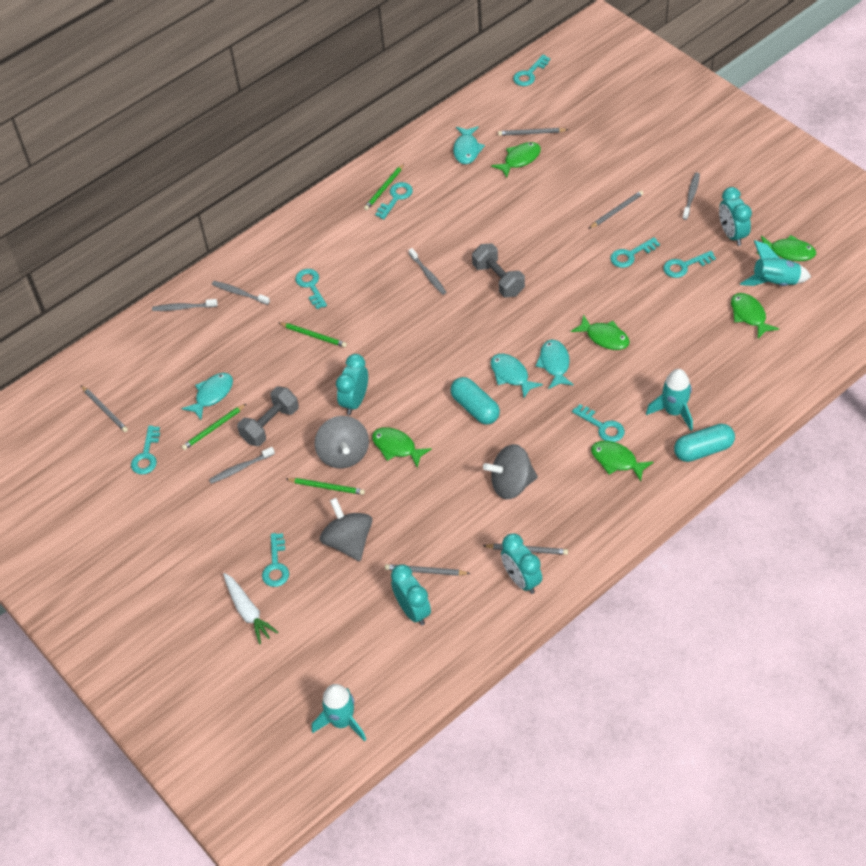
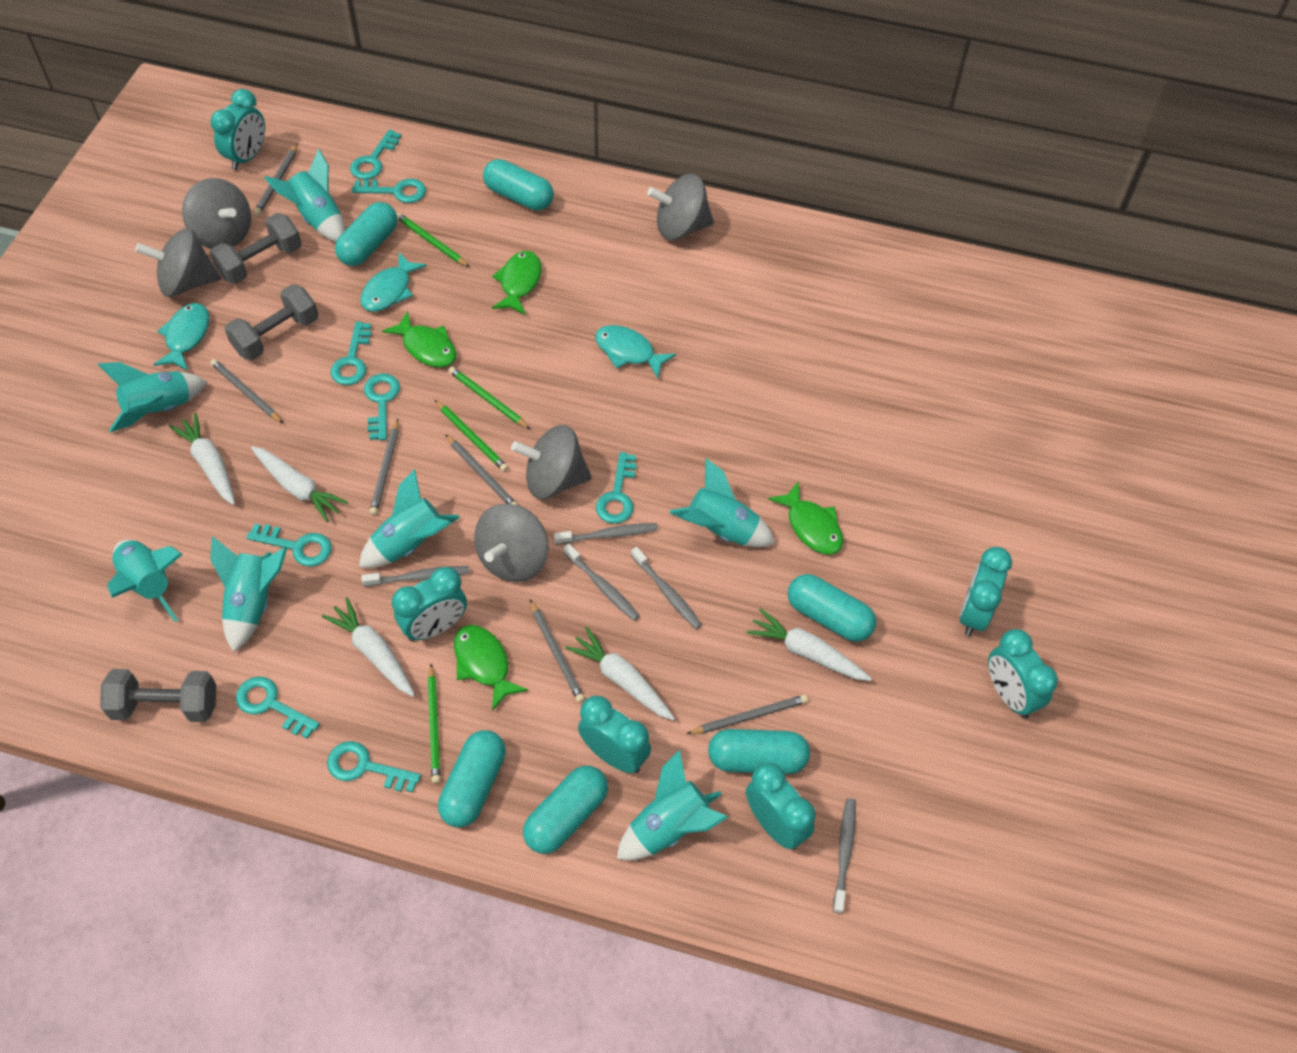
green fish: 6 -> 4
grey dumbbell: 2 -> 3
grey pencil: 5 -> 6
grey spinning top: 3 -> 5
turquoise capsule: 2 -> 6
turquoise clock: 4 -> 6
turquoise fish: 4 -> 3
turquoise rocket: 3 -> 7
white carrot: 1 -> 5

